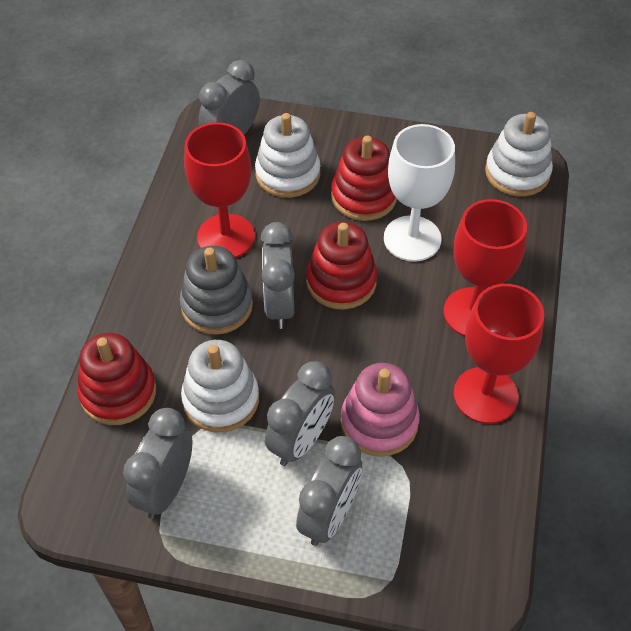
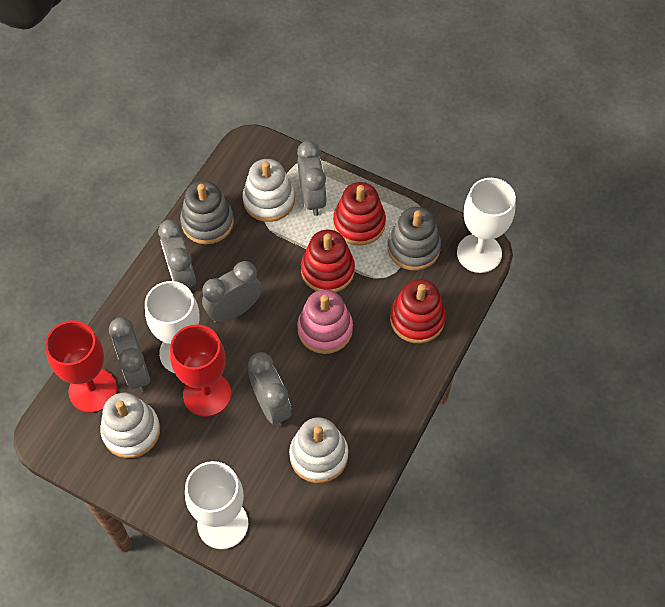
grey stacking toy: 1 -> 2
red goblet: 3 -> 2
white goblet: 1 -> 3

